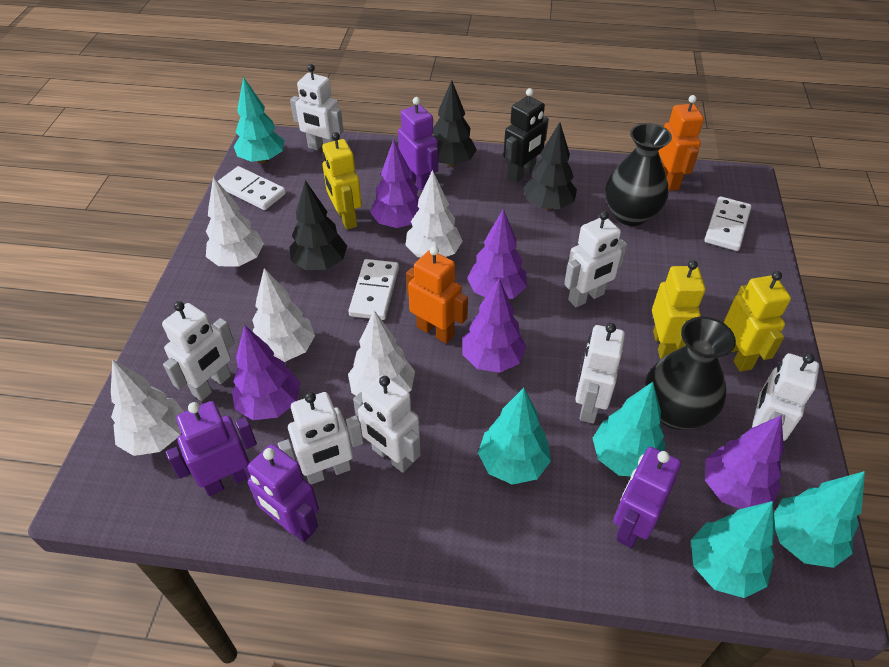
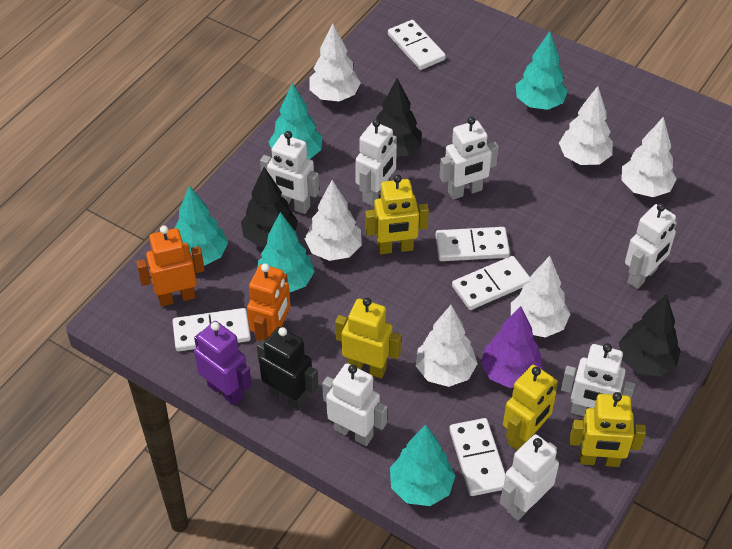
black vase: 2 -> 0
purple robot: 4 -> 1
purple tree: 5 -> 1
white domino: 3 -> 5
white tree: 5 -> 6
yellow robot: 3 -> 4

